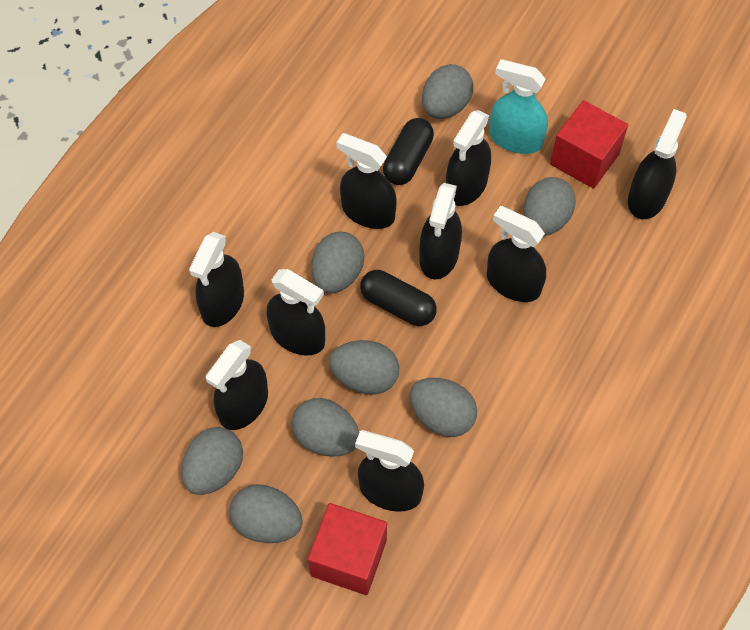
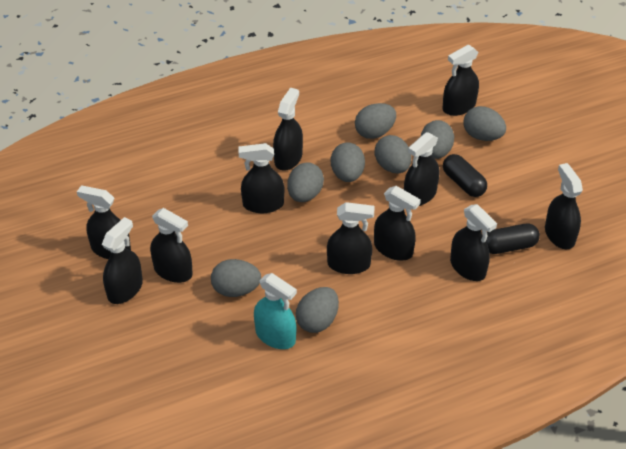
black spray bottle: 9 -> 11
red cube: 2 -> 0

